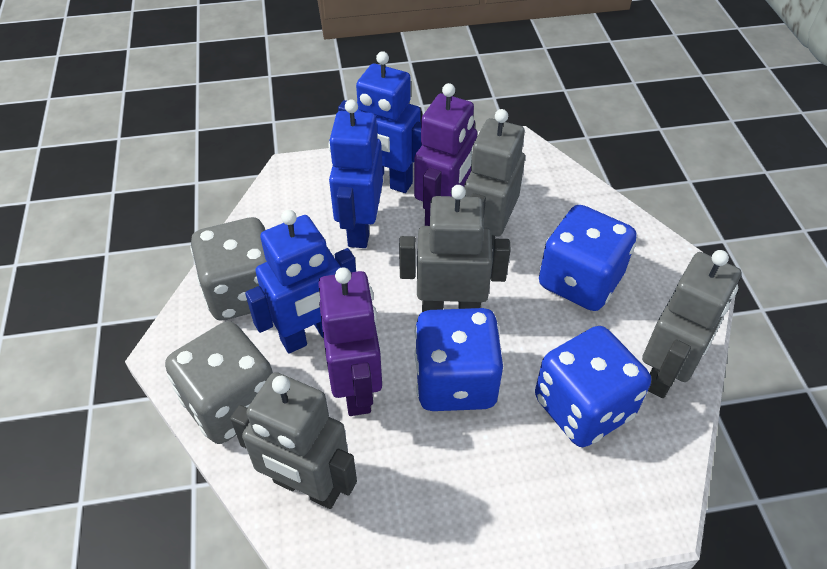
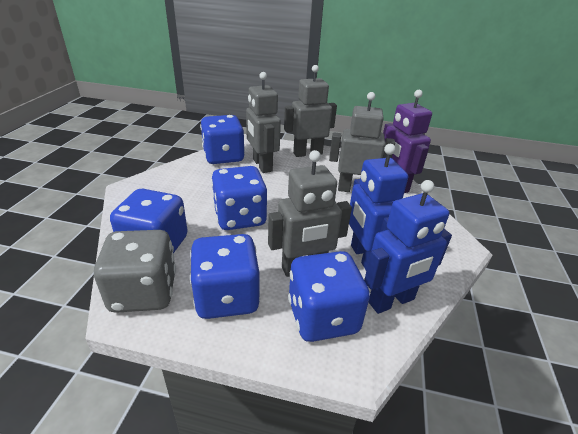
blue dice: 3 -> 5
blue robot: 3 -> 2
grey dice: 2 -> 1
purple robot: 2 -> 1

